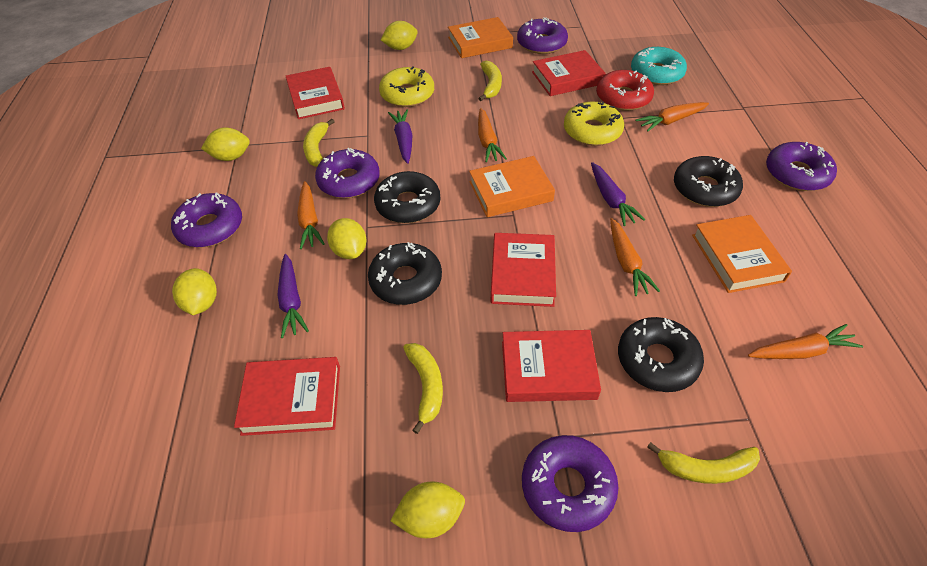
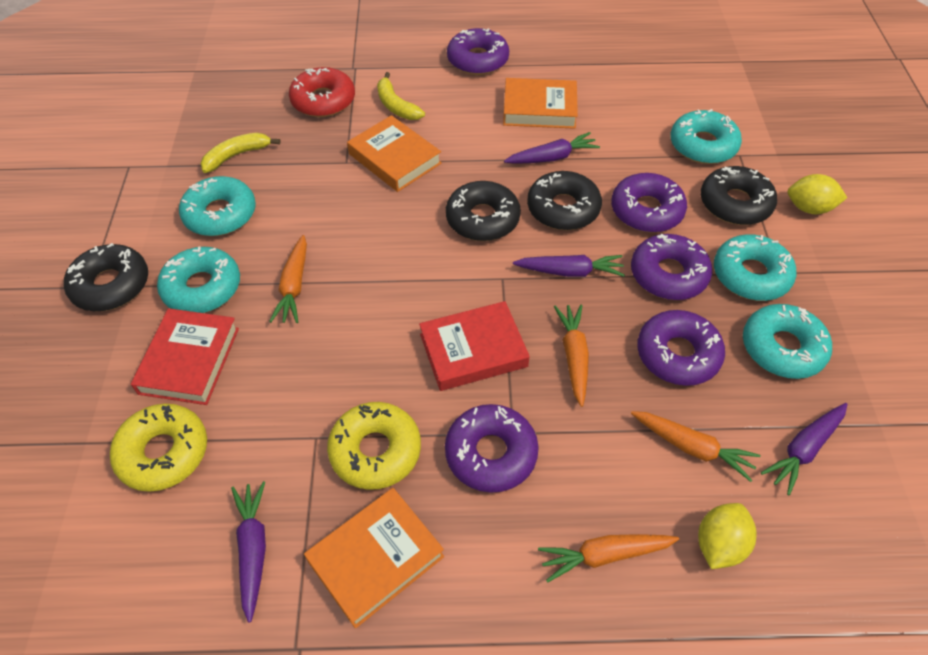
orange carrot: 5 -> 4
purple carrot: 3 -> 4
red book: 5 -> 2
turquoise donut: 1 -> 5
yellow banana: 4 -> 2
yellow lemon: 5 -> 2

